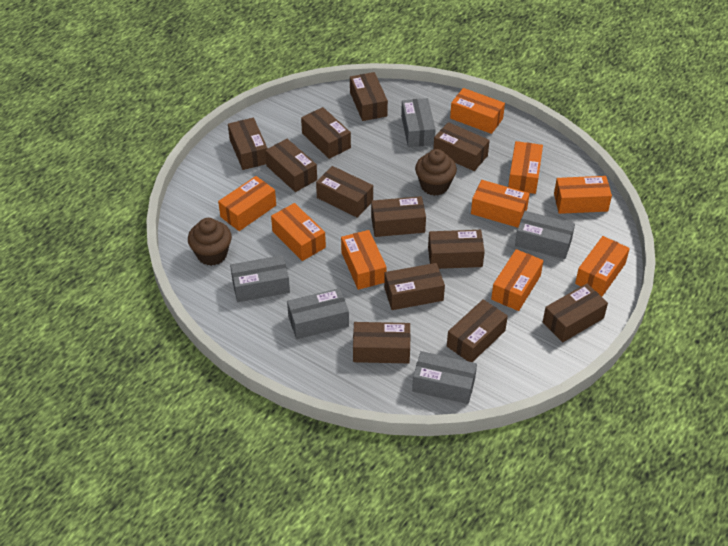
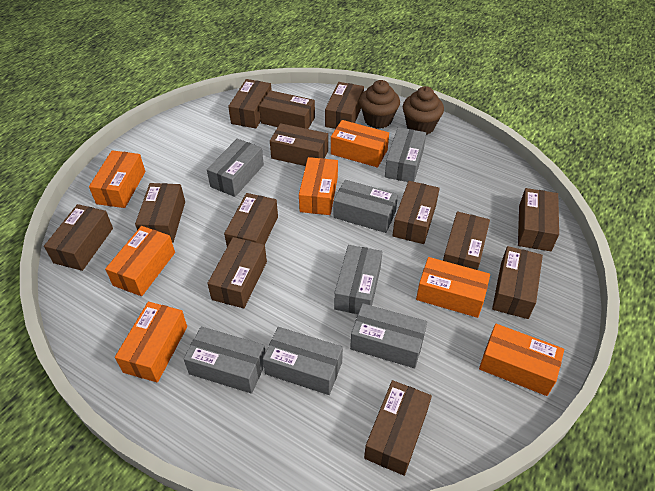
brown box: 12 -> 13
grey box: 5 -> 7
orange box: 9 -> 7

